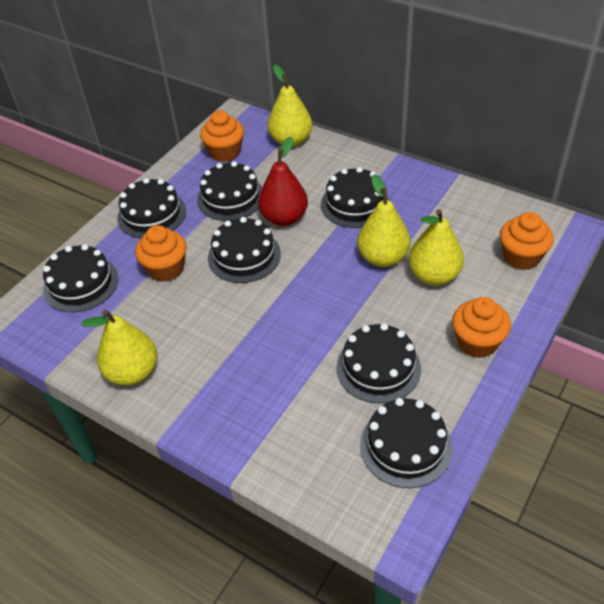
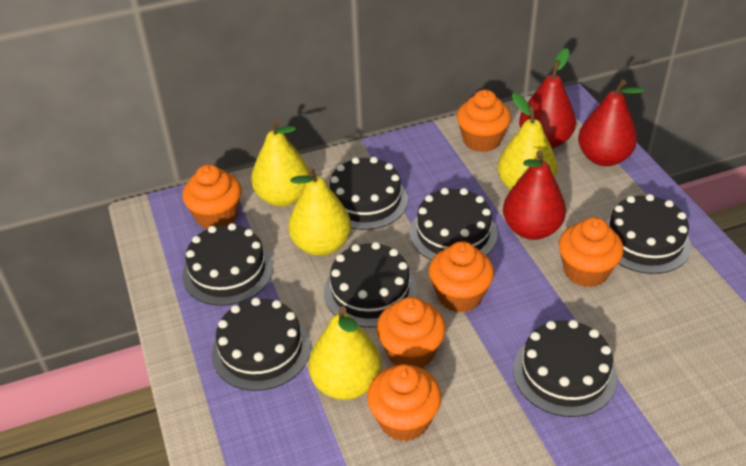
orange cupcake: 4 -> 6
red pear: 1 -> 3

